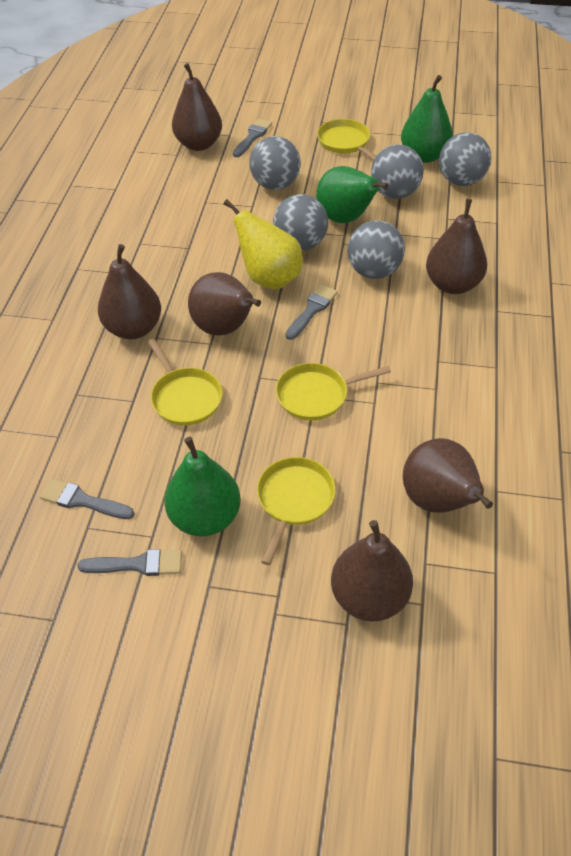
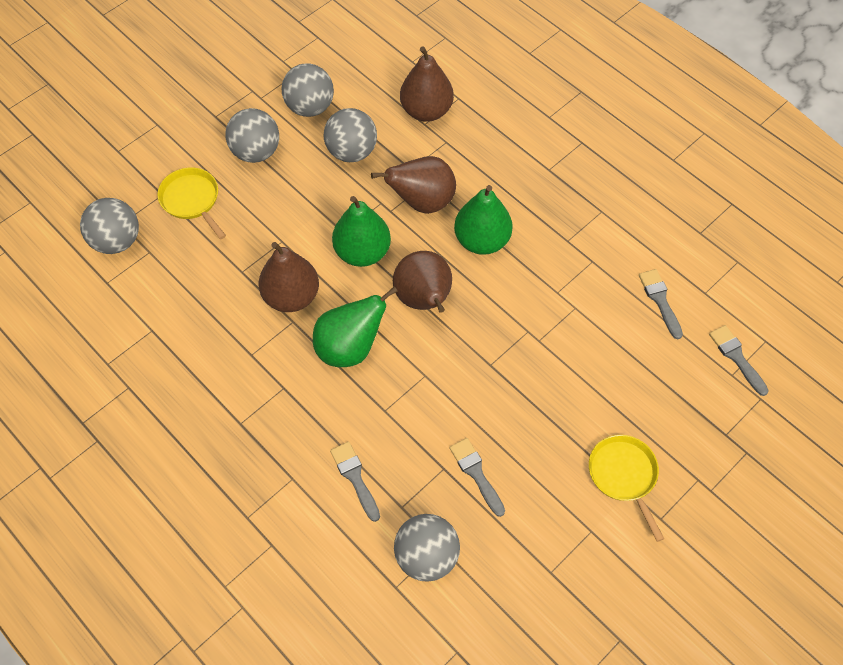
brown pear: 6 -> 4
yellow pan: 4 -> 2
yellow pear: 1 -> 0

